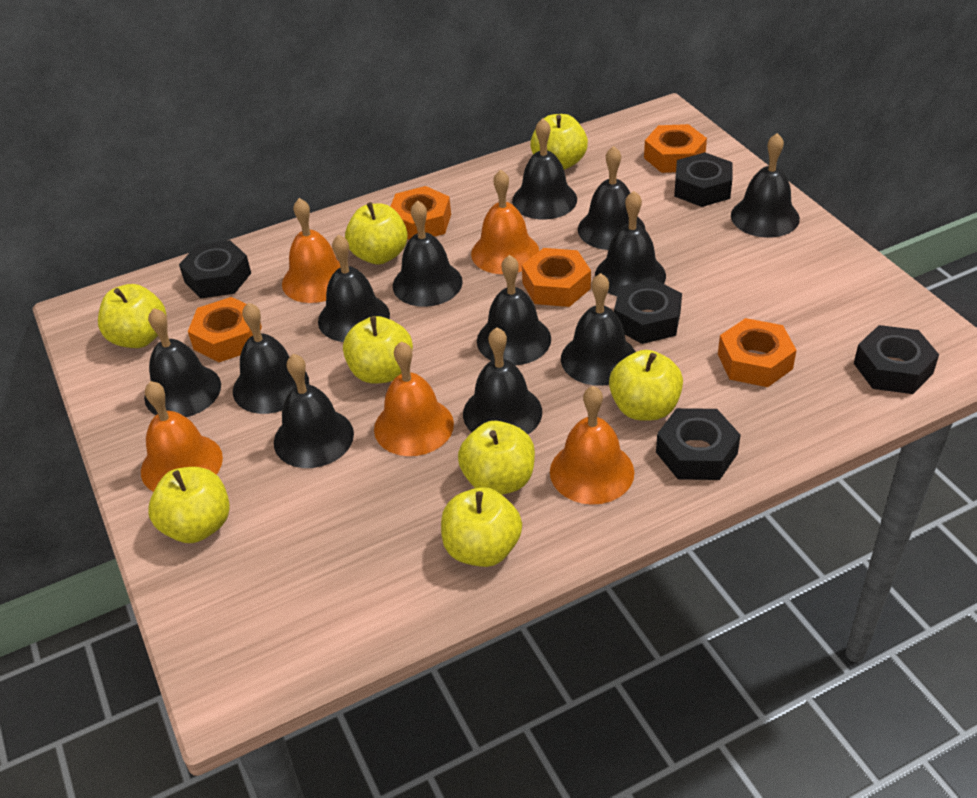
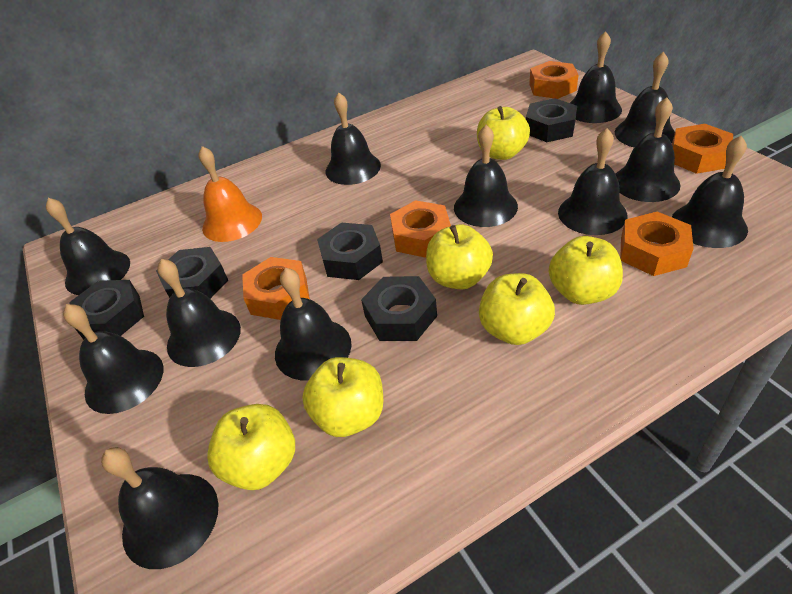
orange bell: 5 -> 1
yellow apple: 8 -> 6

